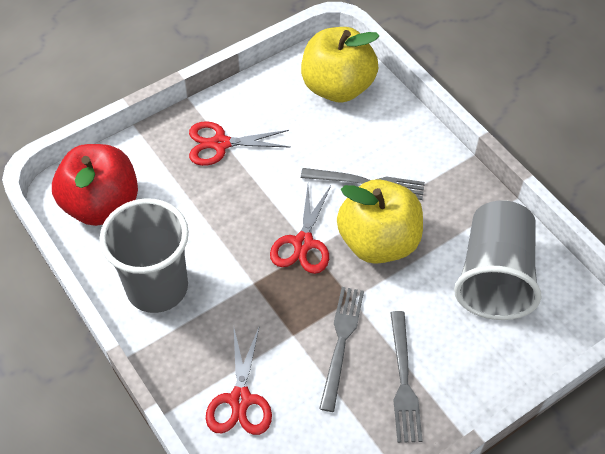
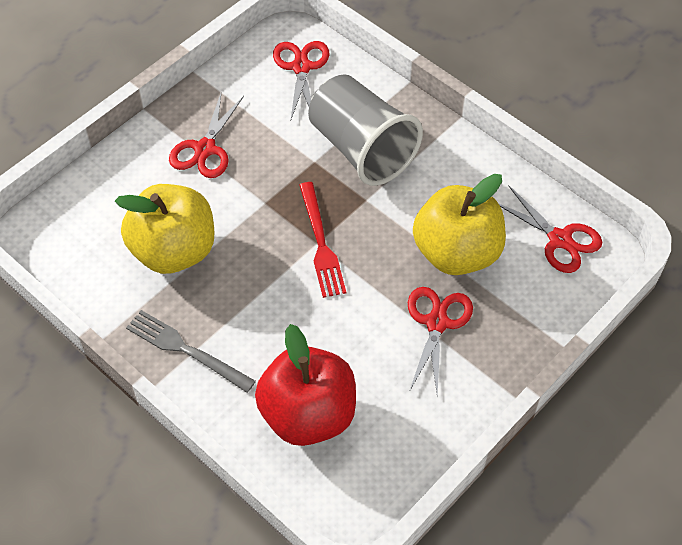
grey cup: 2 -> 1
grey fork: 3 -> 1
red fork: 0 -> 1
red scissors: 3 -> 4

